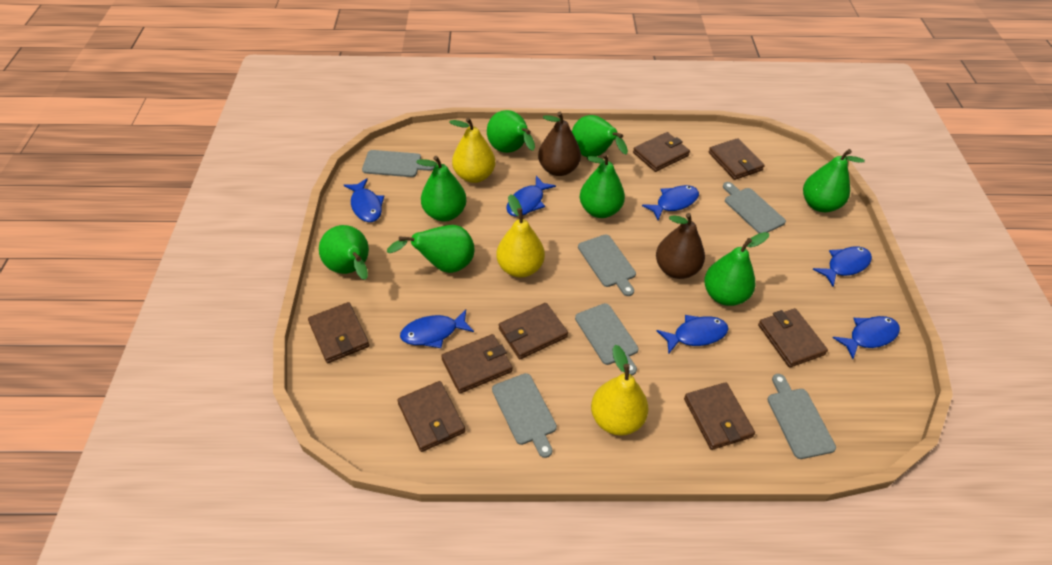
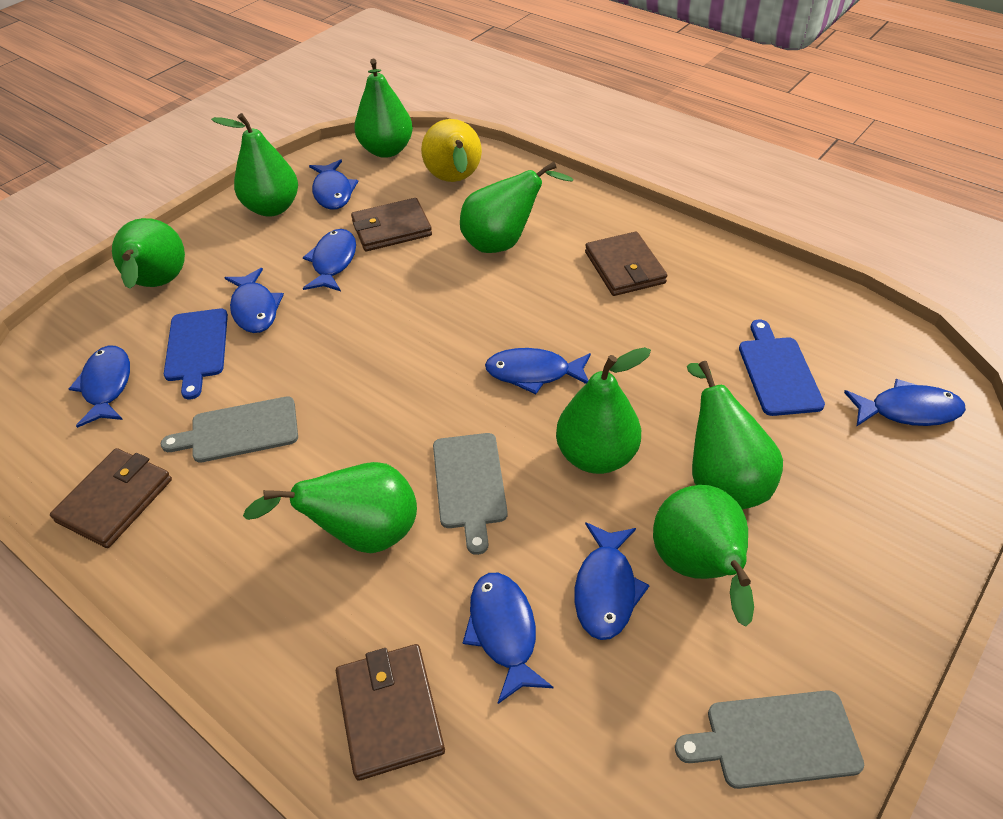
blue cutting board: 0 -> 2
blue fish: 7 -> 8
brown pear: 2 -> 0
brown wallet: 8 -> 4
grey cutting board: 6 -> 3
yellow pear: 3 -> 1

